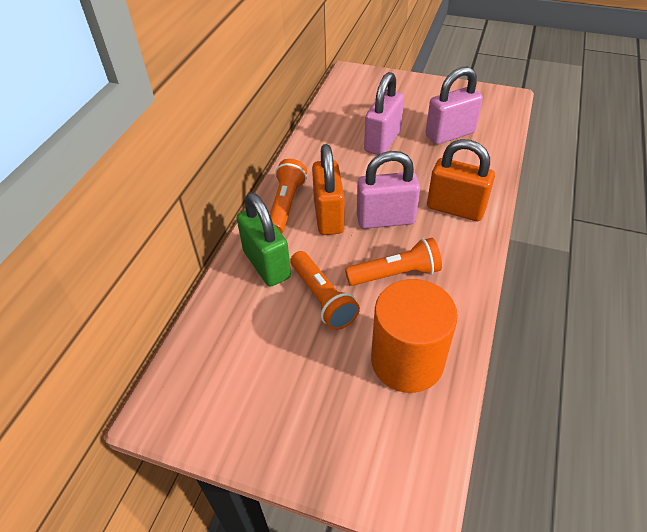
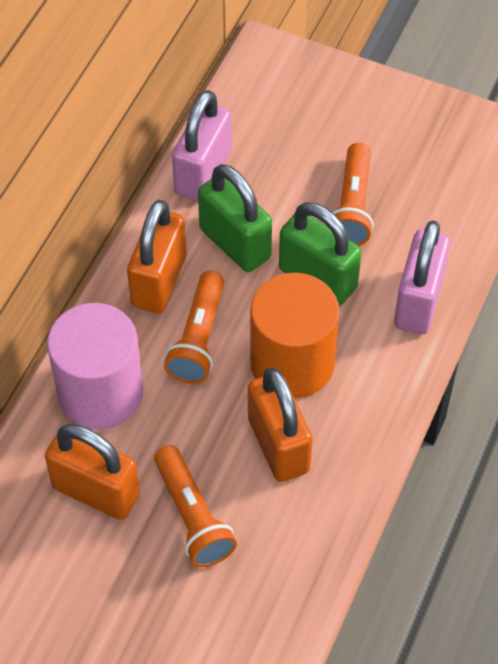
green padlock: 1 -> 2
orange padlock: 2 -> 3
pink cylinder: 0 -> 1
pink padlock: 3 -> 2

